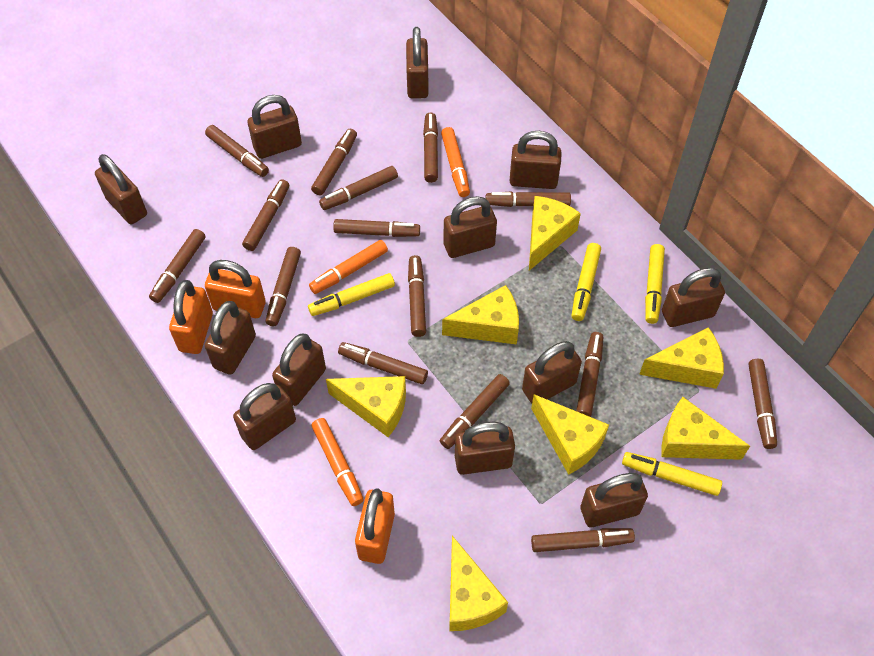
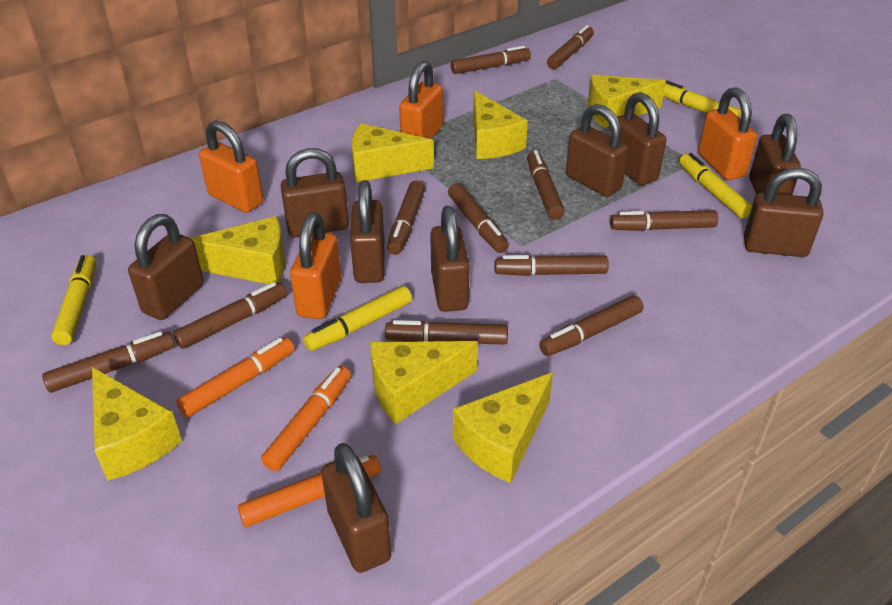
brown marker: 15 -> 11
brown padlock: 12 -> 9
orange padlock: 3 -> 4

